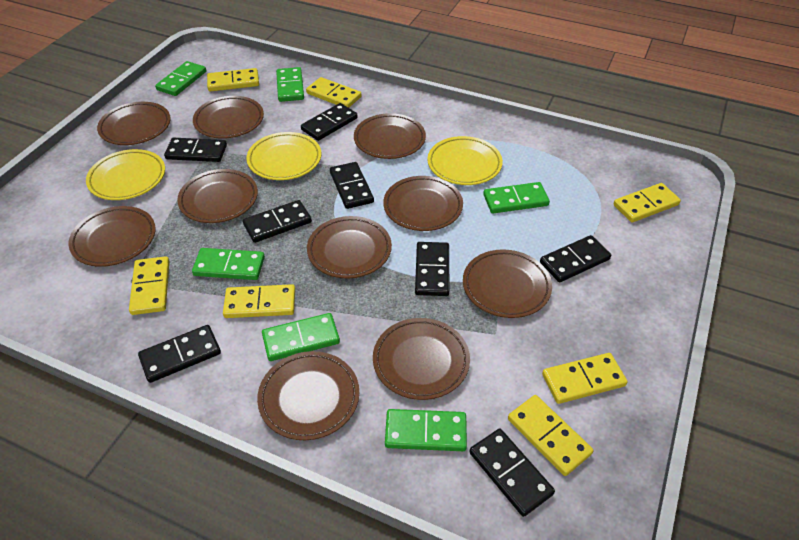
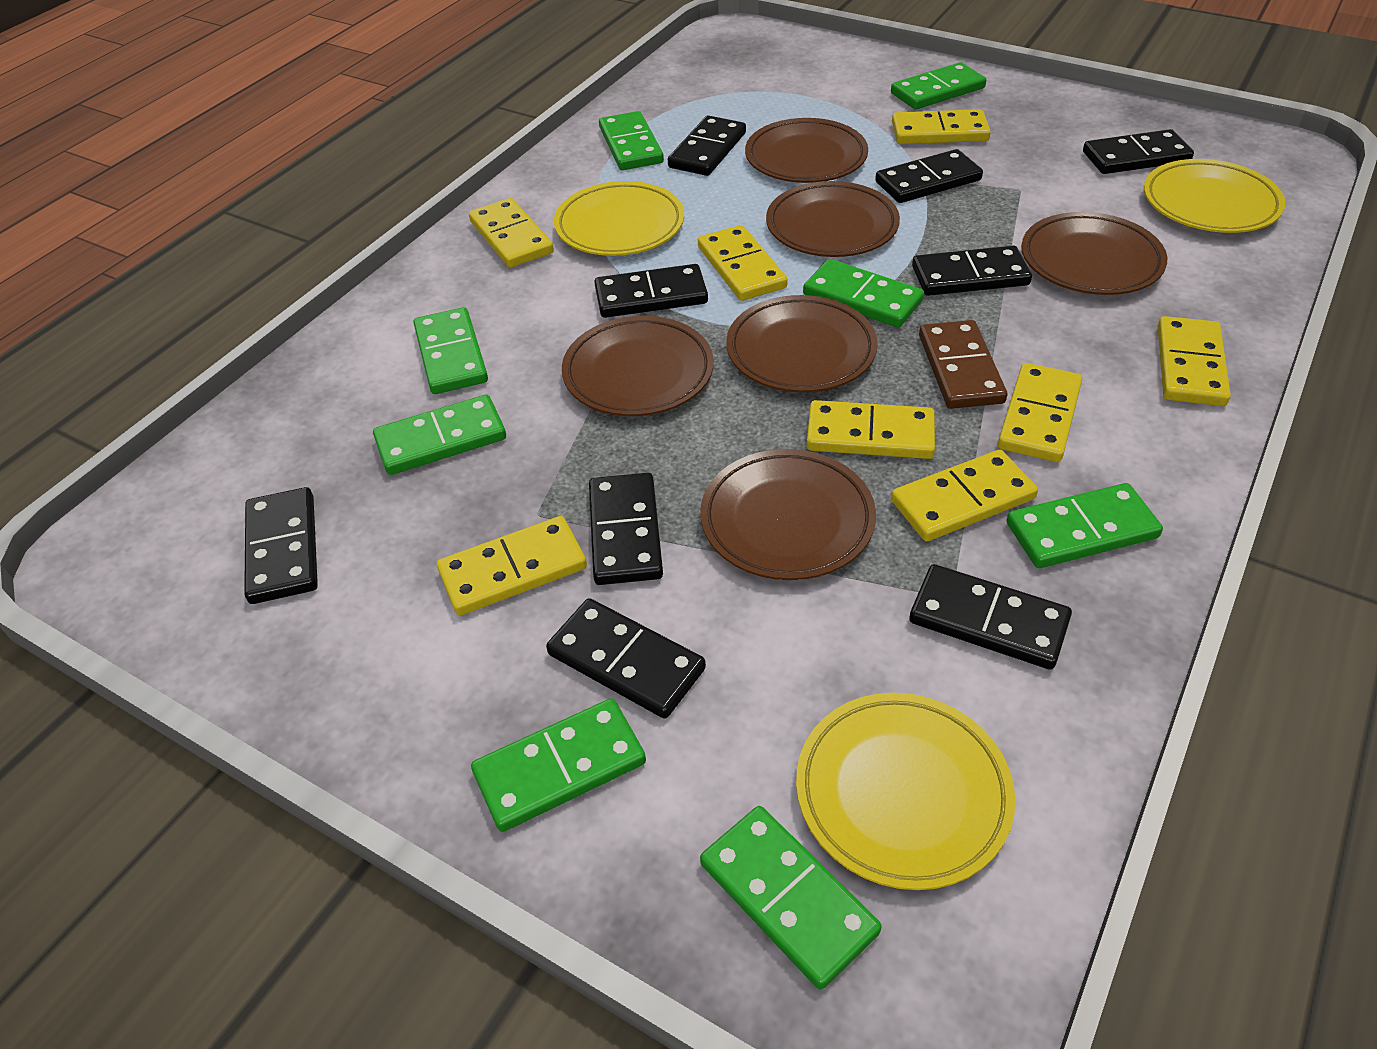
black domino: 8 -> 9
brown domino: 0 -> 1
brown plate: 10 -> 6
green domino: 6 -> 8
yellow domino: 7 -> 8

